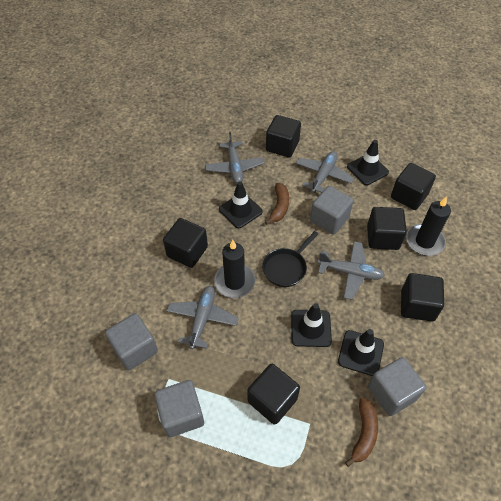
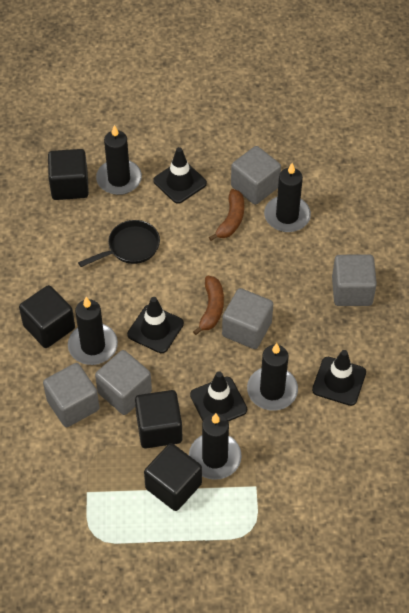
black candle: 2 -> 5
black cube: 6 -> 4
grey cube: 4 -> 5
grey plane: 4 -> 0

